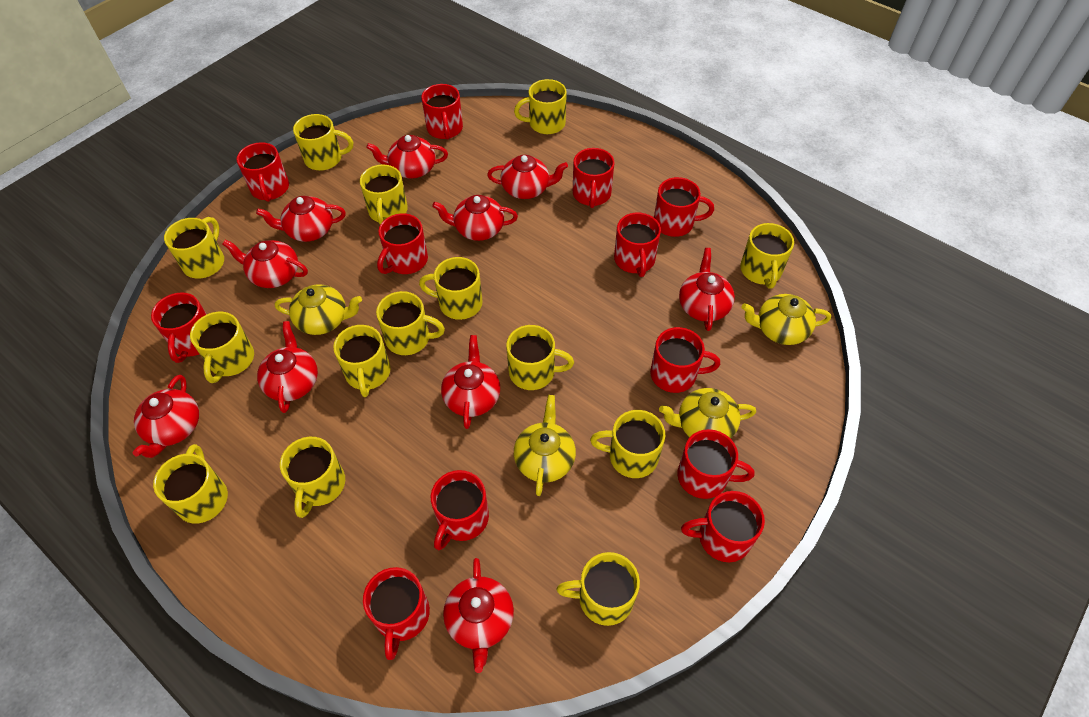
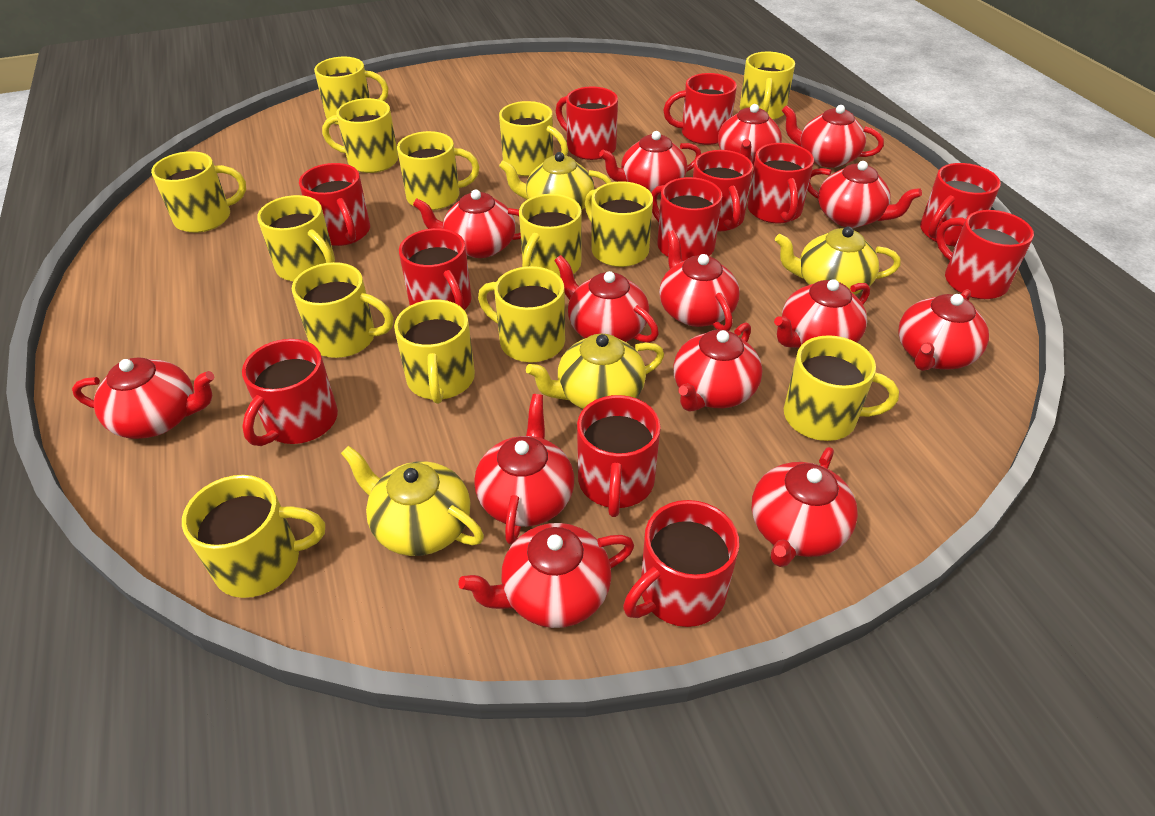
red teapot: 10 -> 14

